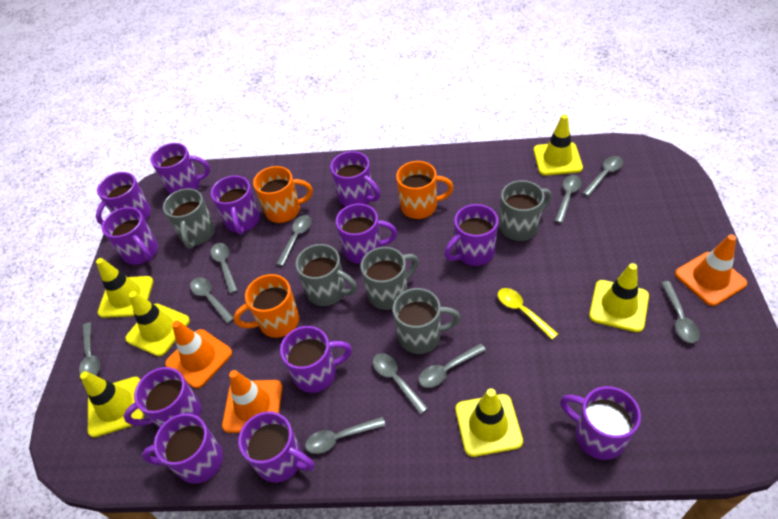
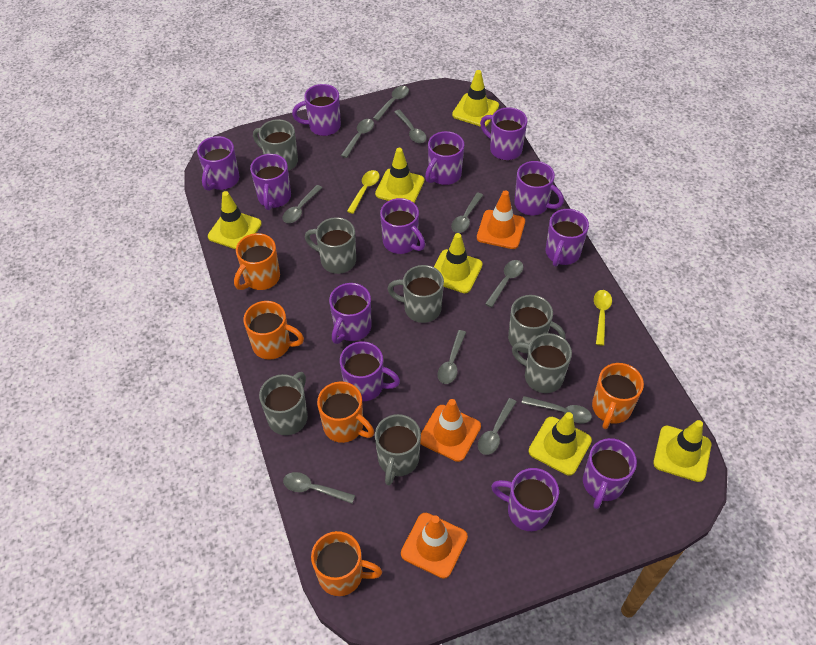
grey mug: 5 -> 7
orange mug: 3 -> 5
yellow spoon: 1 -> 2

